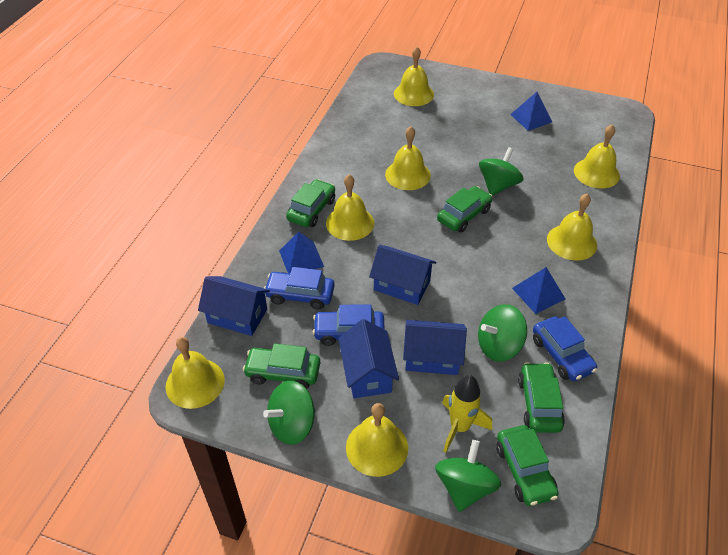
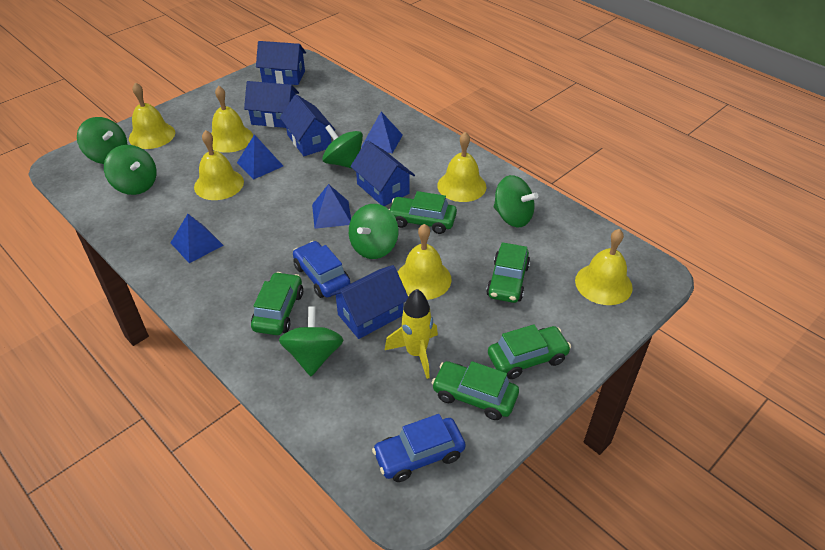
blue car: 3 -> 2
blue house: 4 -> 5
blue pyramid: 3 -> 4
green spinning top: 4 -> 6
yellow bell: 7 -> 6

